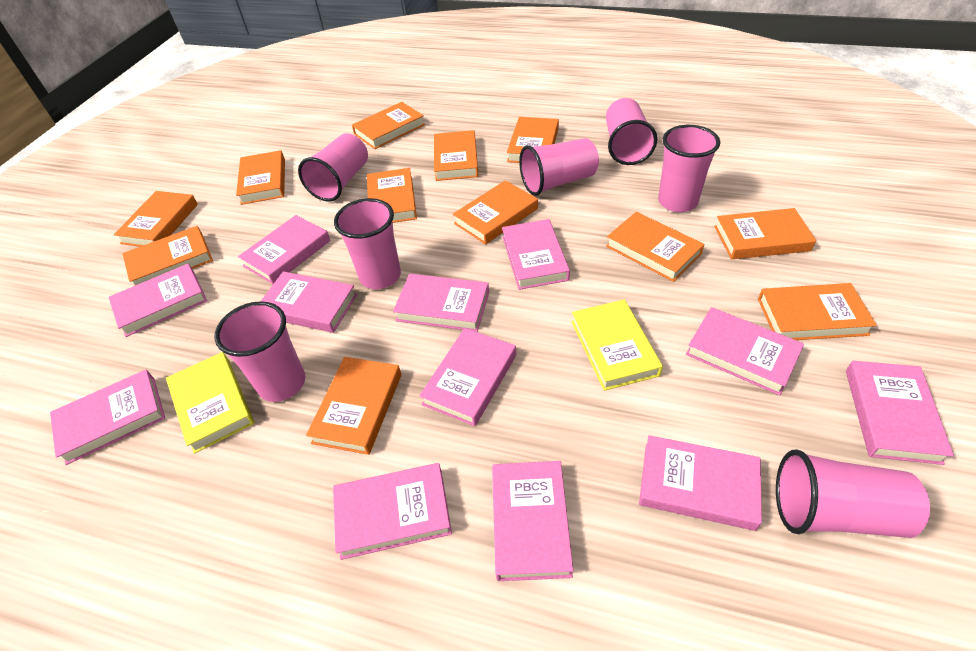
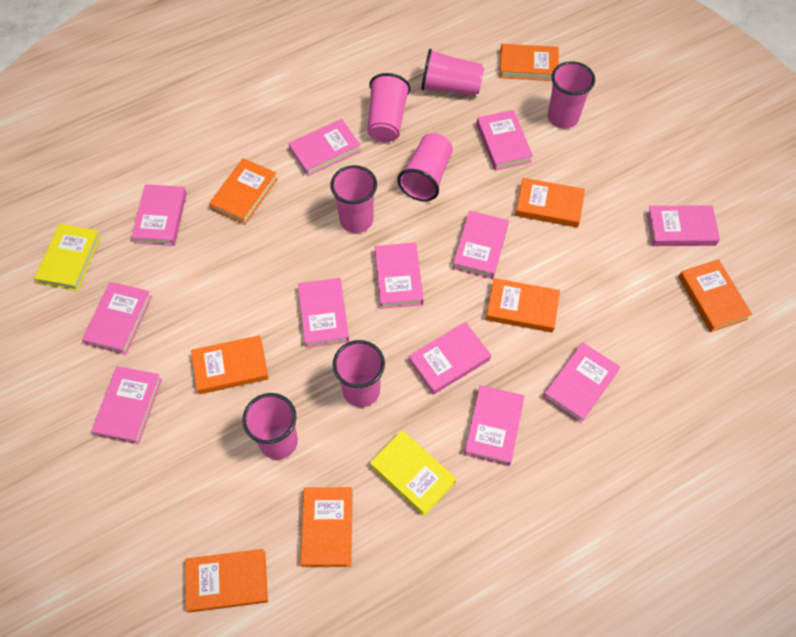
orange book: 12 -> 8

